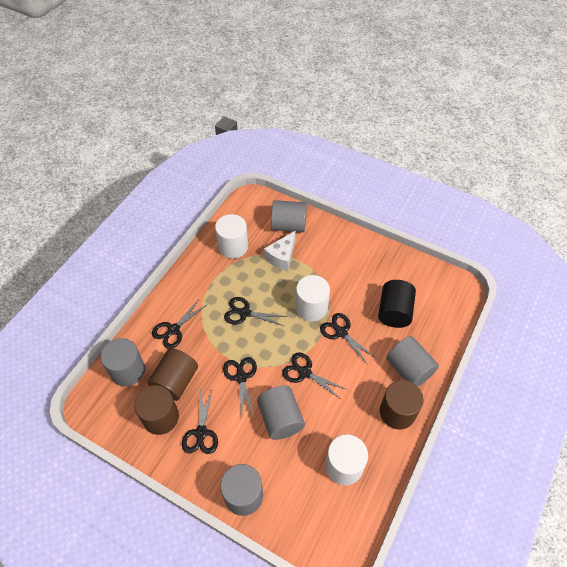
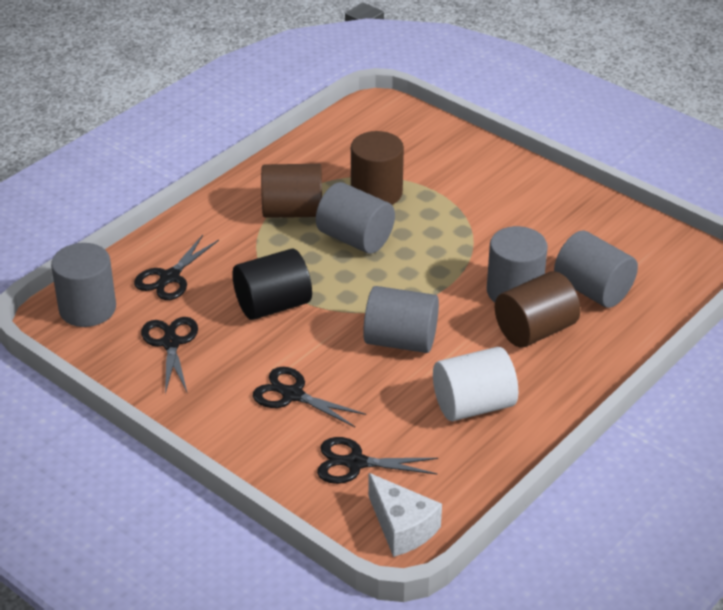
black scissors: 6 -> 4
white cylinder: 3 -> 1

